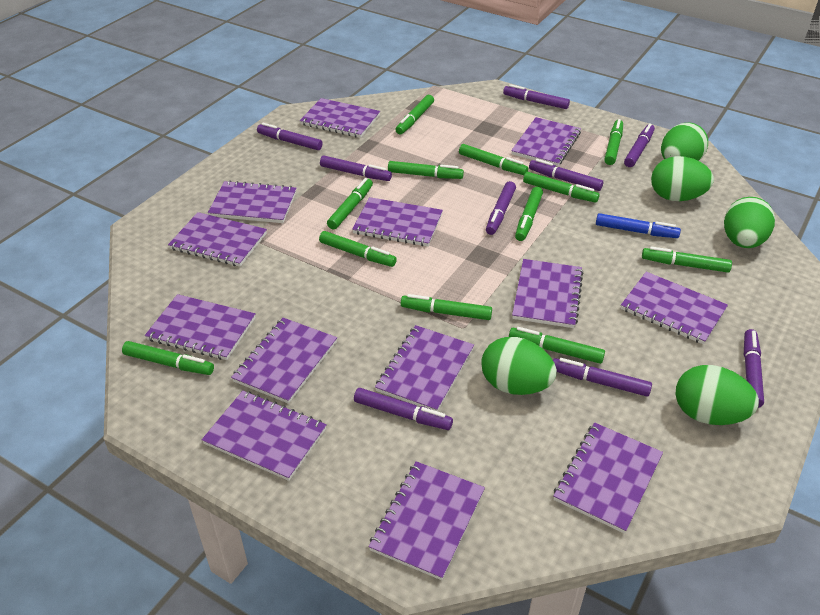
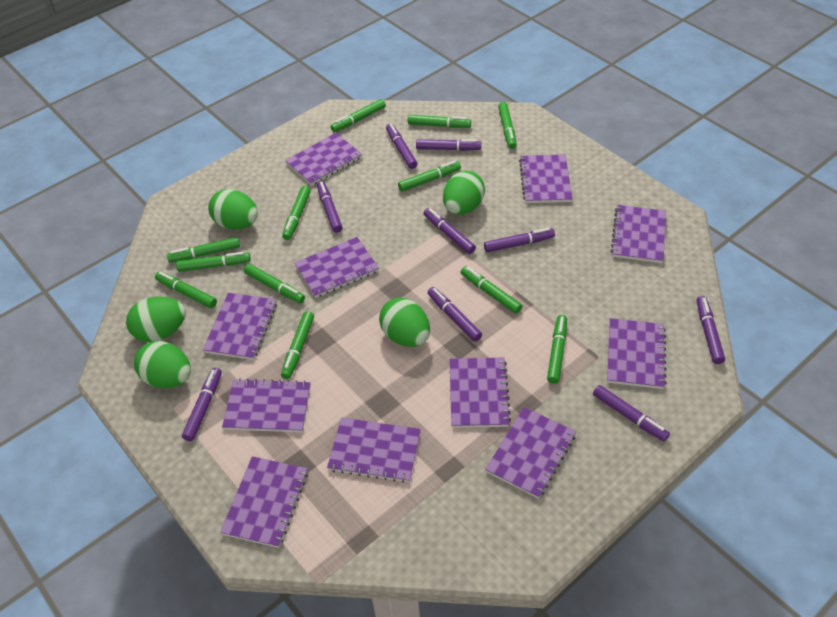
blue marker: 1 -> 0
purple notebook: 13 -> 11

